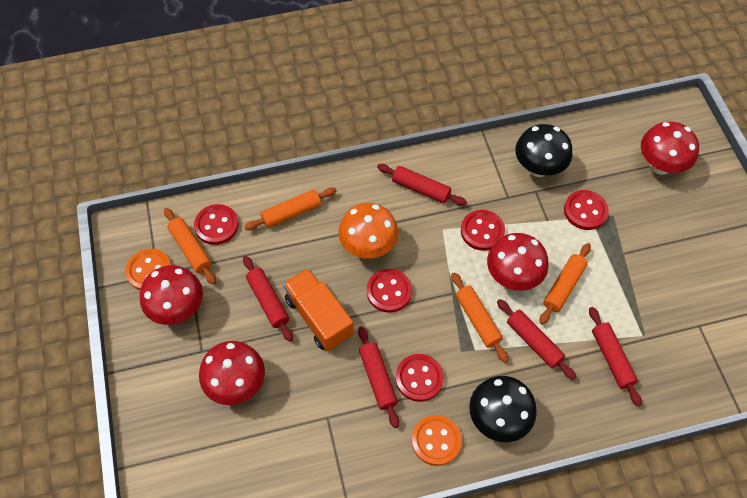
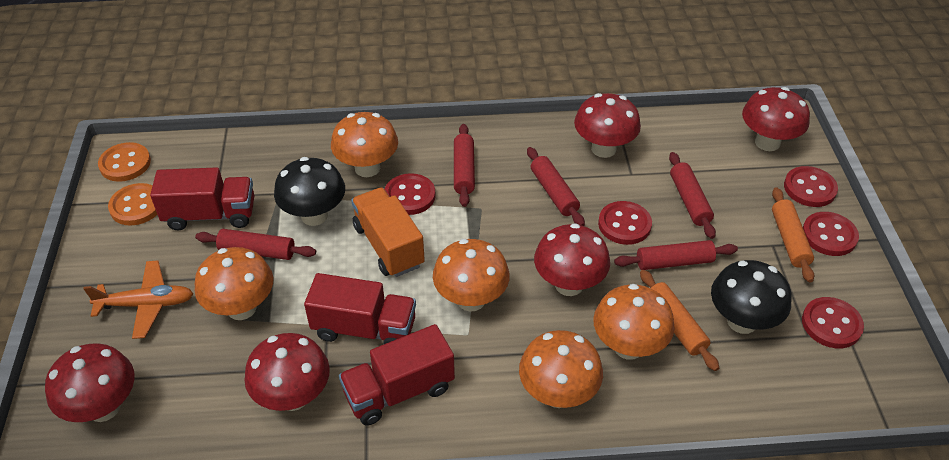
orange mushroom: 1 -> 5
orange plane: 0 -> 1
orange rolling pin: 4 -> 2
red mushroom: 4 -> 5
red truck: 0 -> 3

